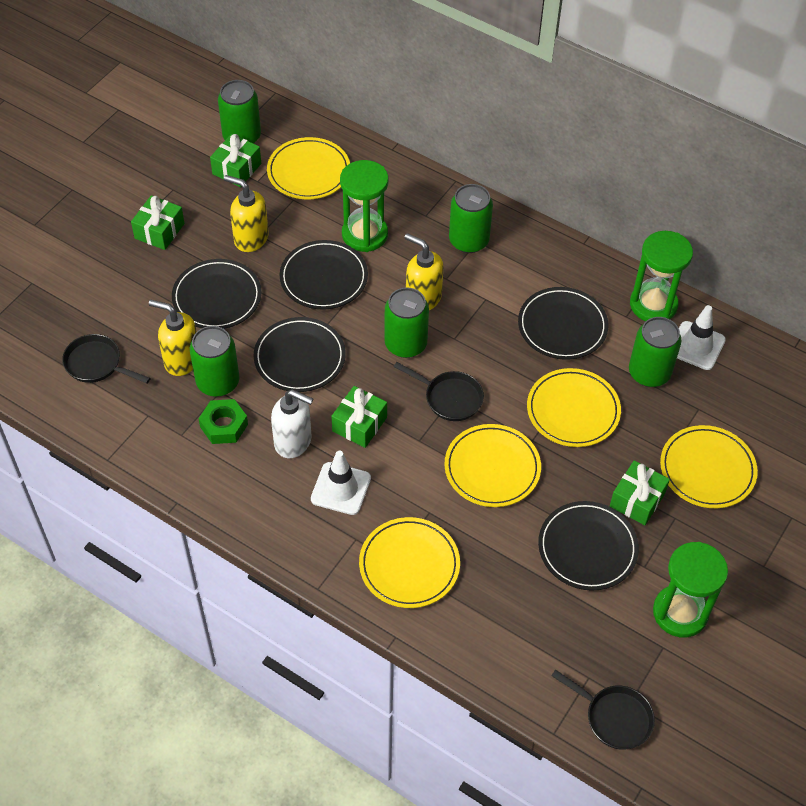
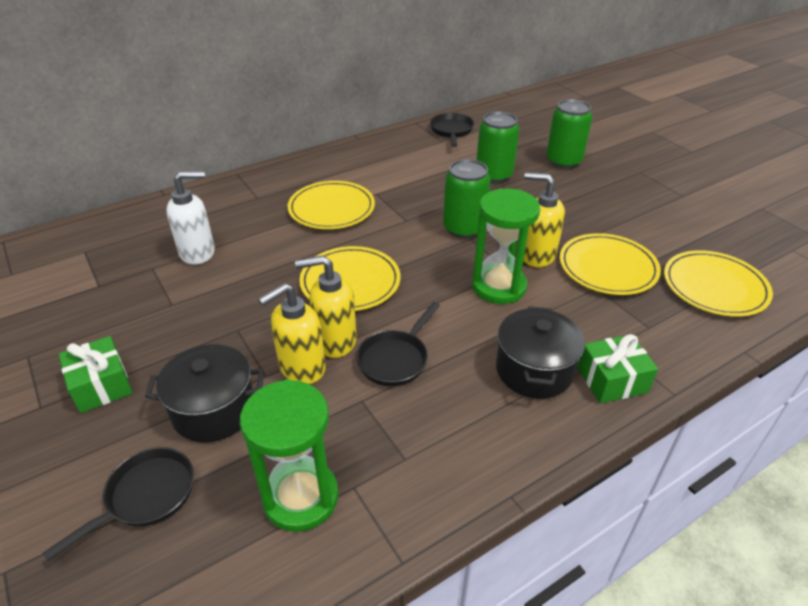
black plate: 5 -> 0
black pot: 0 -> 2
green can: 5 -> 3
green gift: 4 -> 2
green hourglass: 3 -> 2
green nut: 1 -> 0
white traffic cone: 2 -> 0
yellow plate: 5 -> 4

